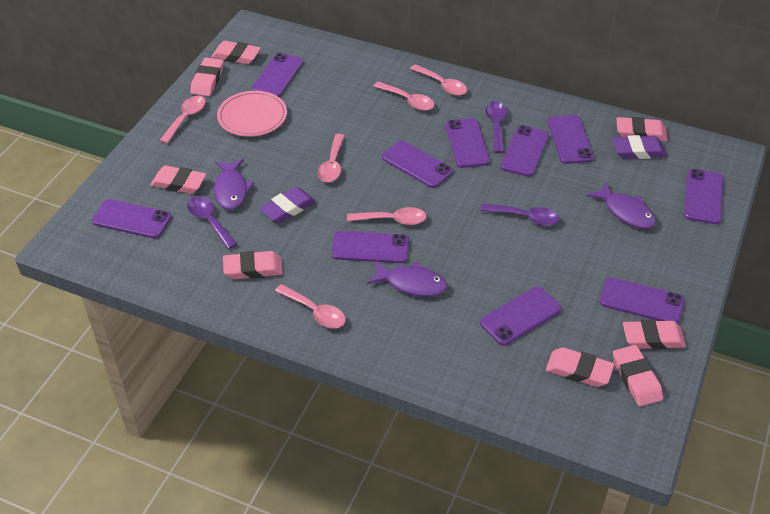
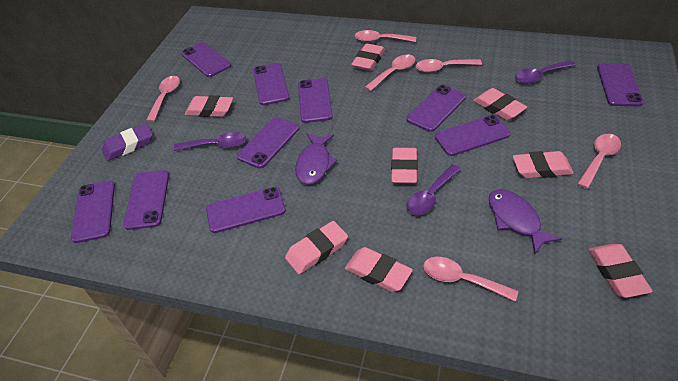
pink plate: 1 -> 0
purple eraser: 2 -> 1
purple fish: 3 -> 2

